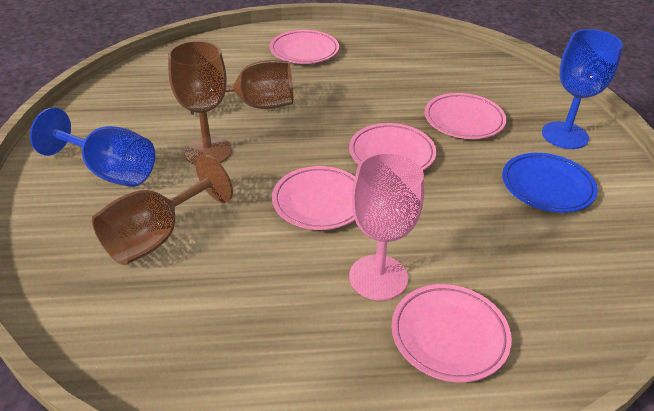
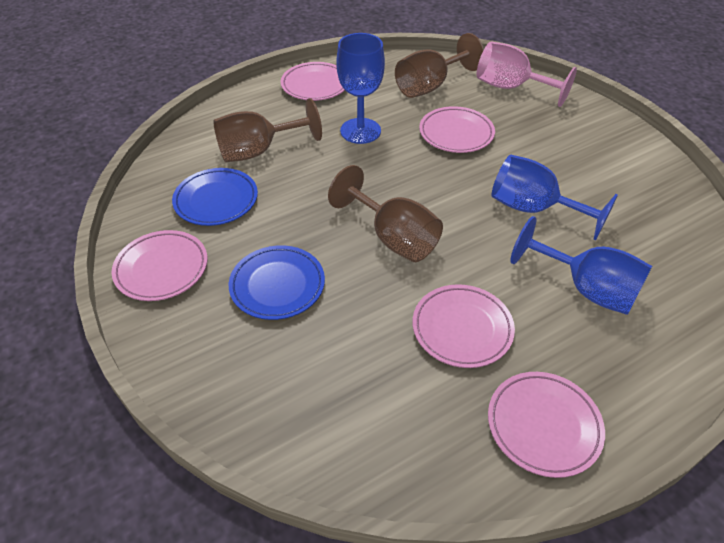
blue goblet: 2 -> 3
blue plate: 1 -> 2

